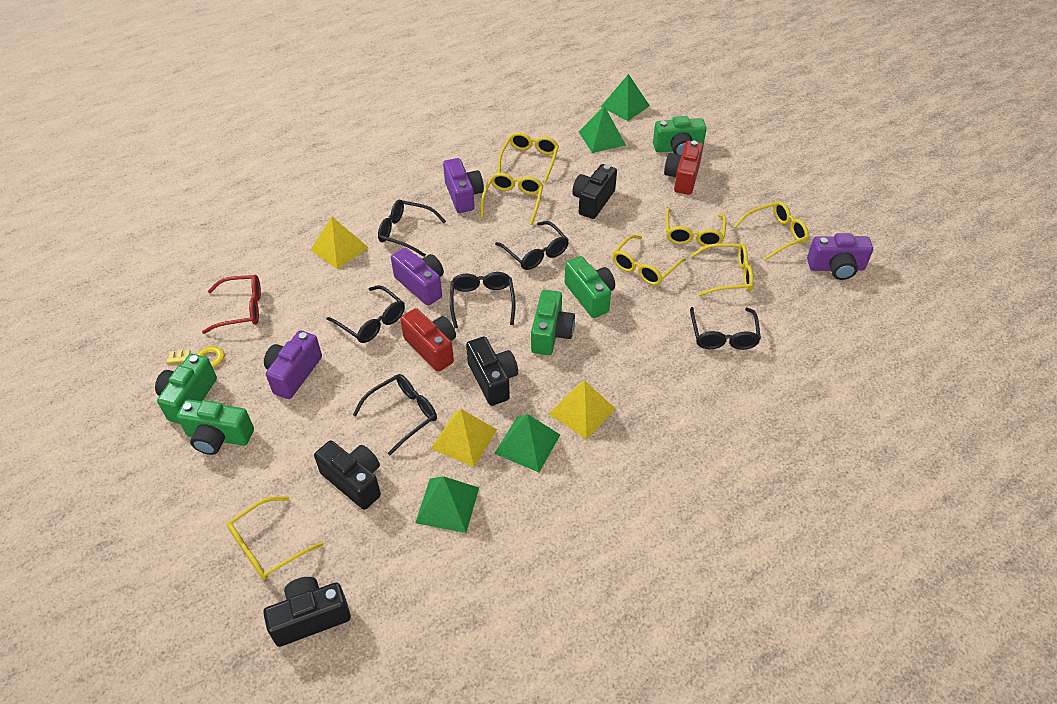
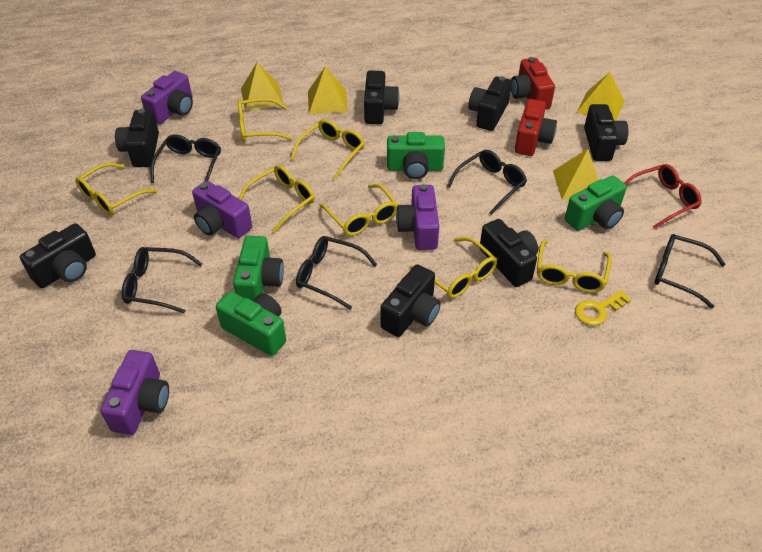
black camera: 4 -> 7
black glasses: 6 -> 5
green camera: 5 -> 4
green pyramid: 4 -> 0
yellow pyramid: 3 -> 4

